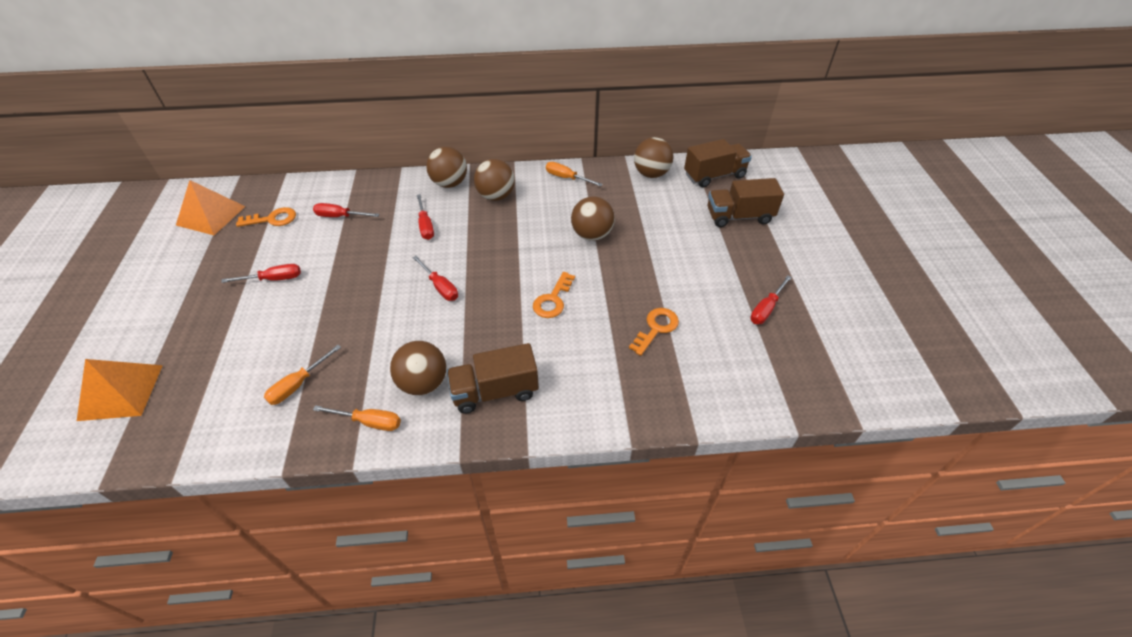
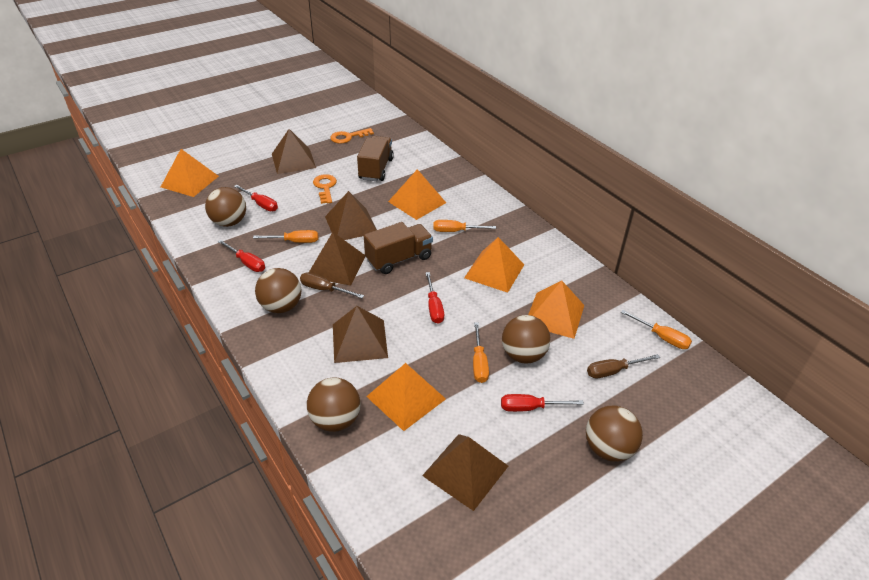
brown pyramid: 0 -> 5
brown screwdriver: 0 -> 2
brown truck: 3 -> 2
orange key: 3 -> 2
orange pyramid: 2 -> 5
orange screwdriver: 3 -> 4
red screwdriver: 5 -> 4

